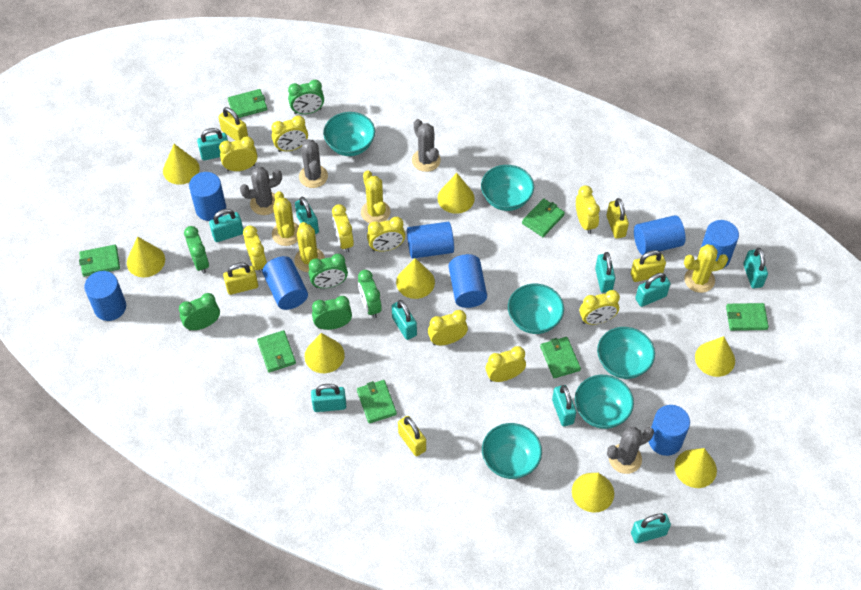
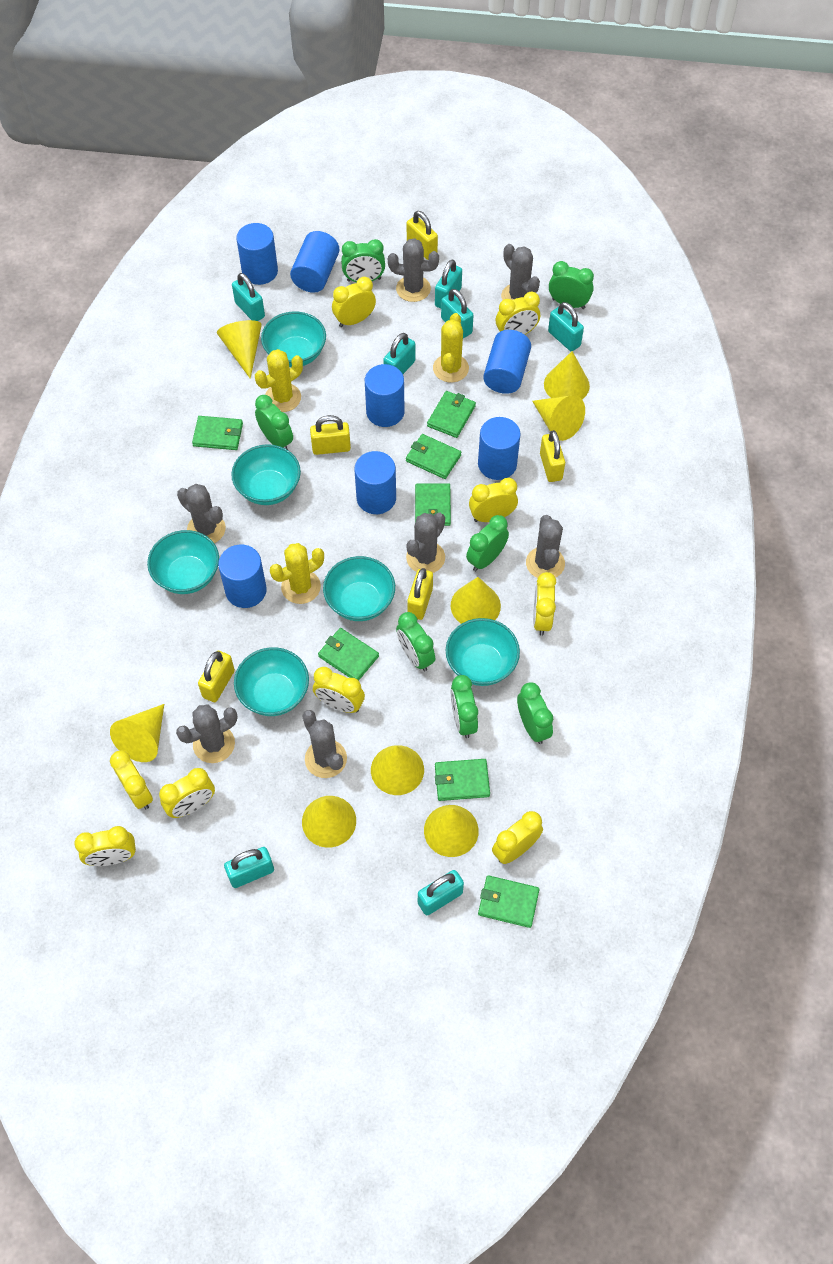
blue cylinder: 8 -> 7
green clock: 6 -> 7
grey cactus: 4 -> 7
turquoise padlock: 10 -> 7
yellow cactus: 4 -> 3

